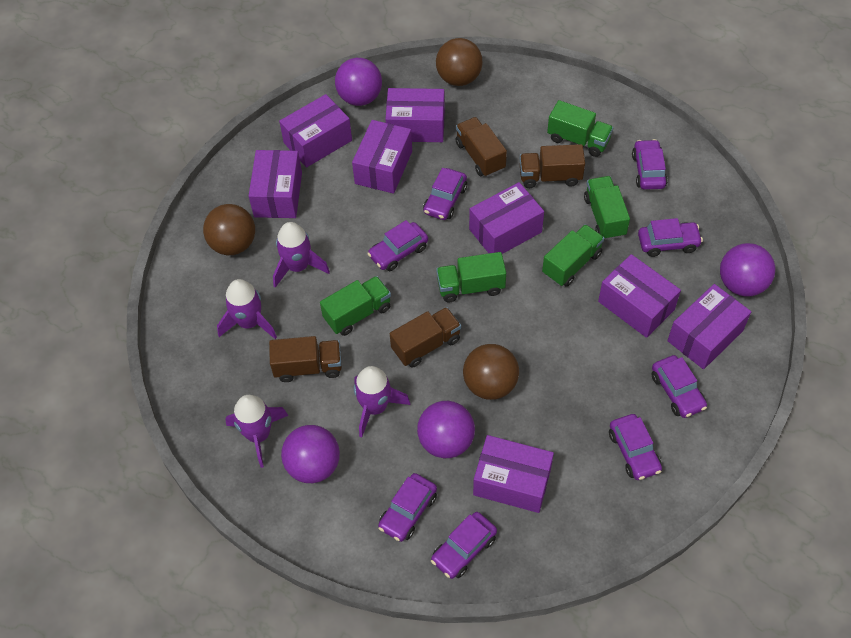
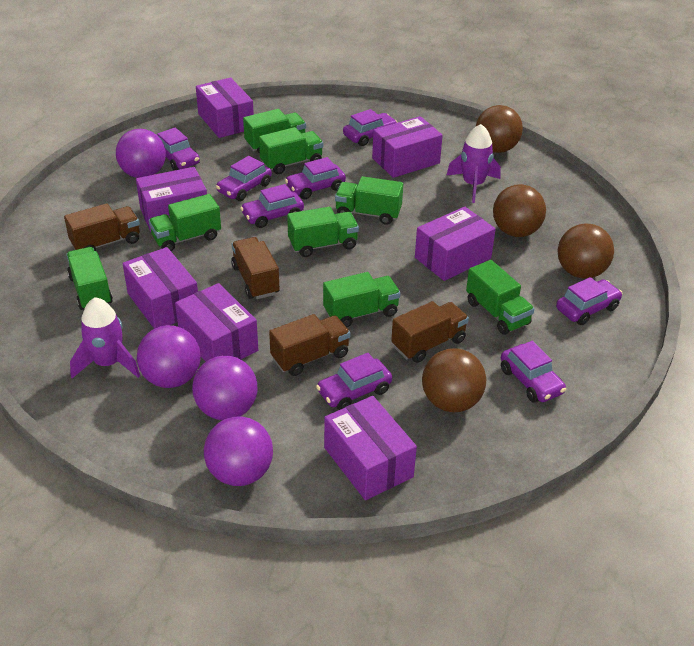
brown ball: 3 -> 4
green truck: 5 -> 8
purple box: 8 -> 7
purple rocket: 4 -> 2

